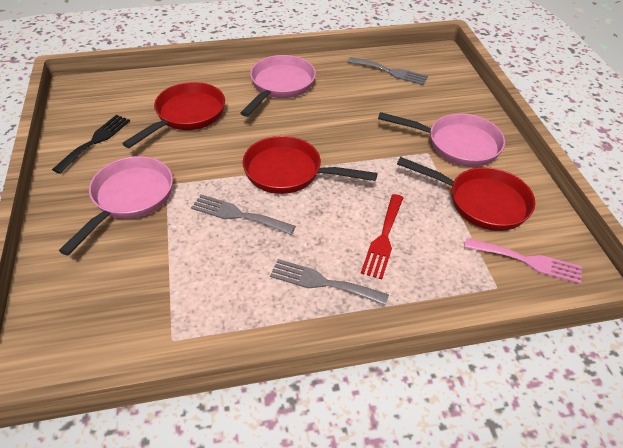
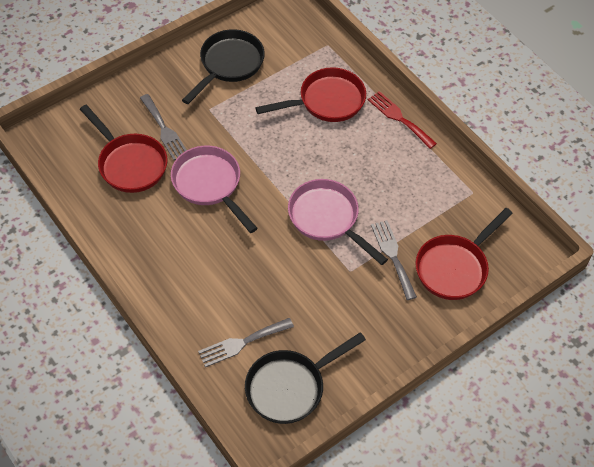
black fork: 1 -> 0
black pan: 0 -> 2
pink fork: 1 -> 0
pink pan: 3 -> 2

